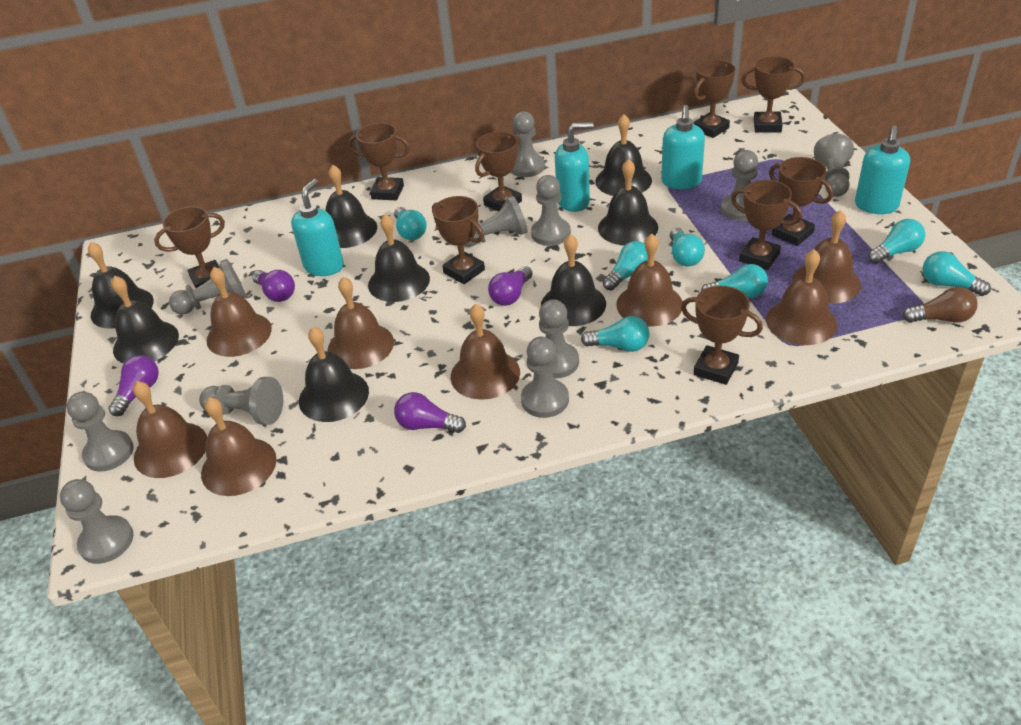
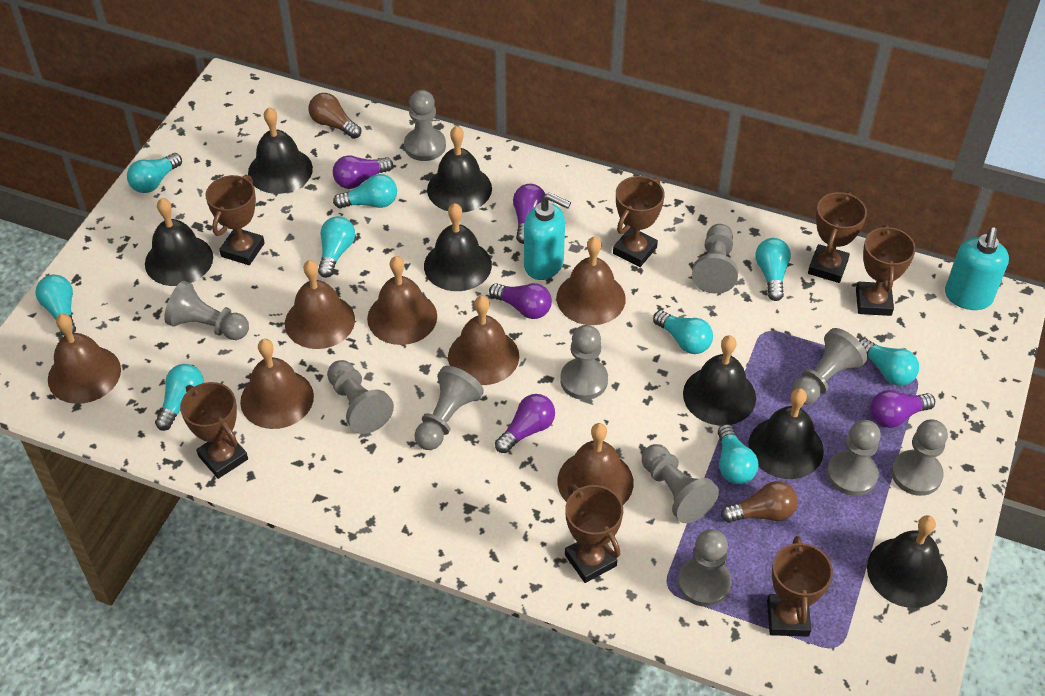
black bell: 8 -> 7
brown bell: 8 -> 7
brown light bulb: 1 -> 2
brown trophy: 9 -> 7
purple light bulb: 4 -> 5
turquoise light bulb: 7 -> 9
turquoise soap dispenser: 4 -> 2

